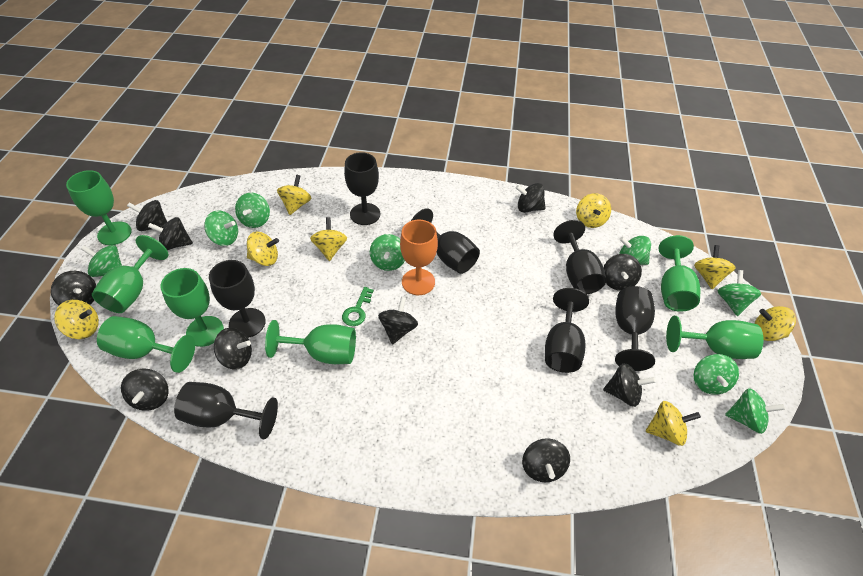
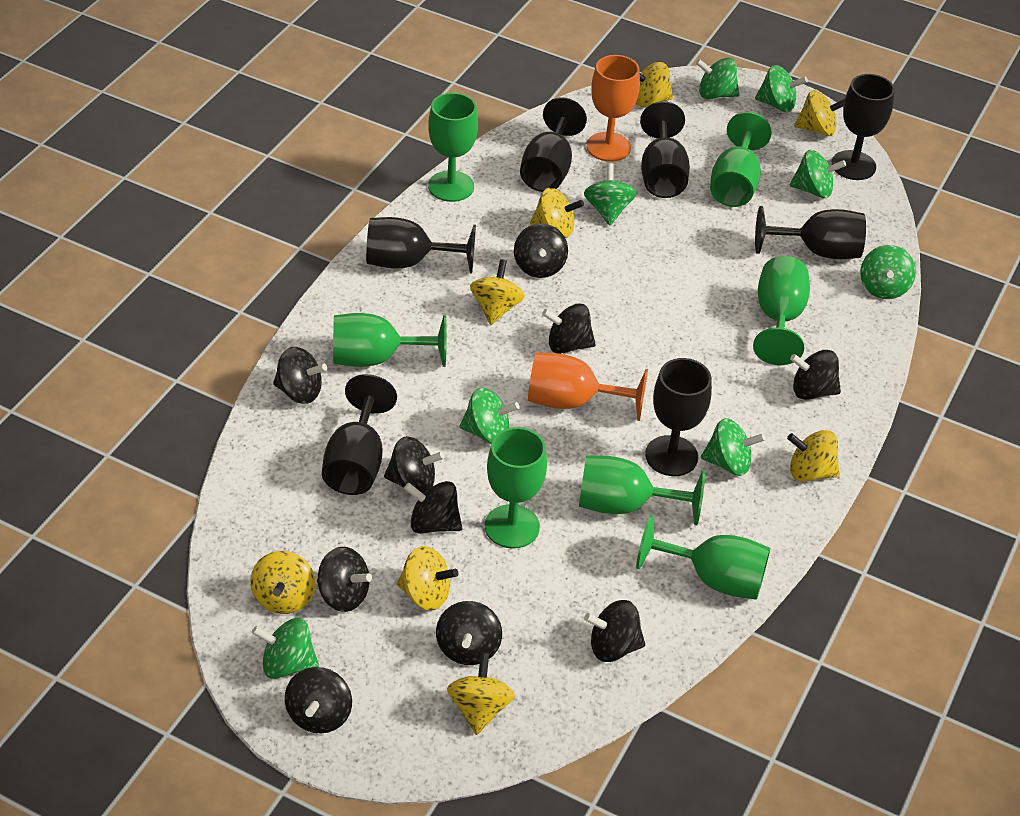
green key: 1 -> 0
orange goblet: 1 -> 2

